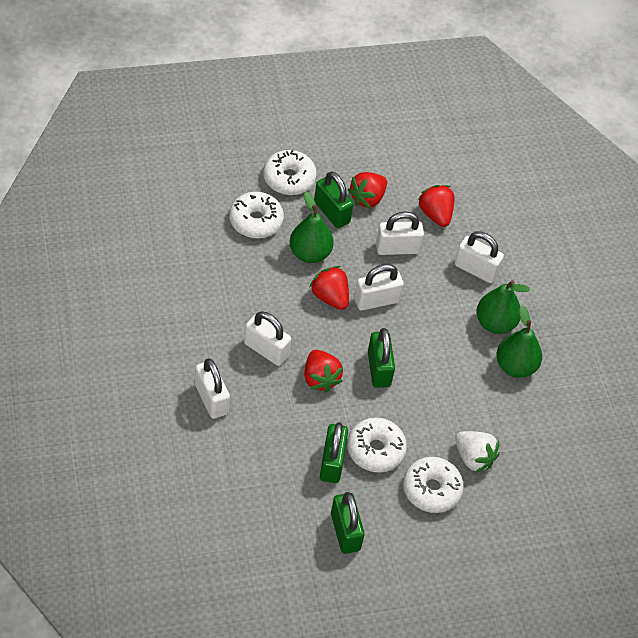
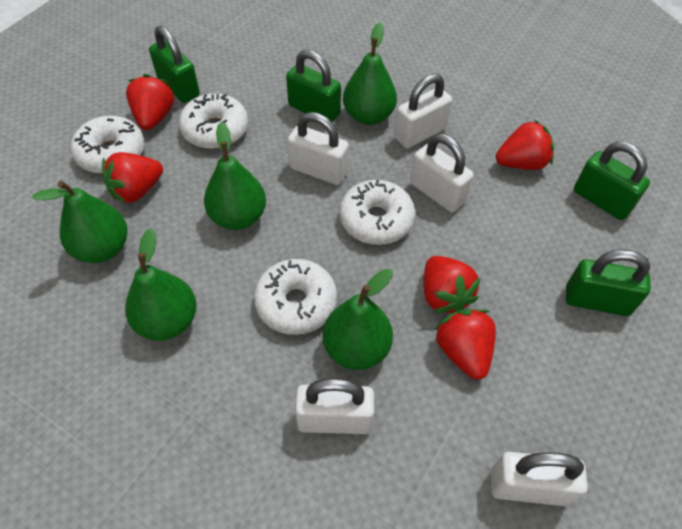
green pear: 3 -> 5
red strawberry: 4 -> 5
white strawberry: 1 -> 0

